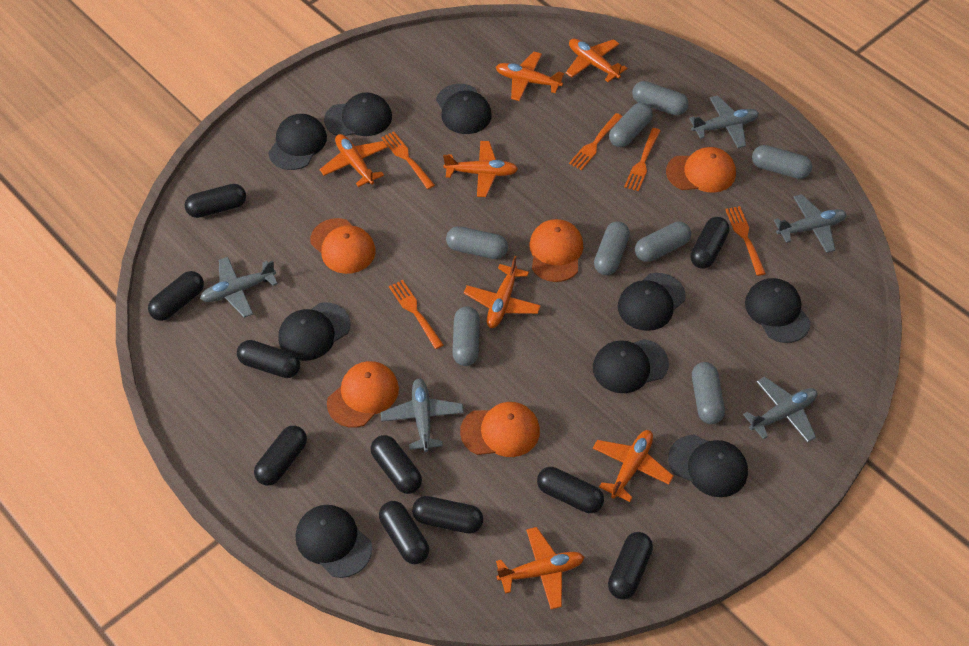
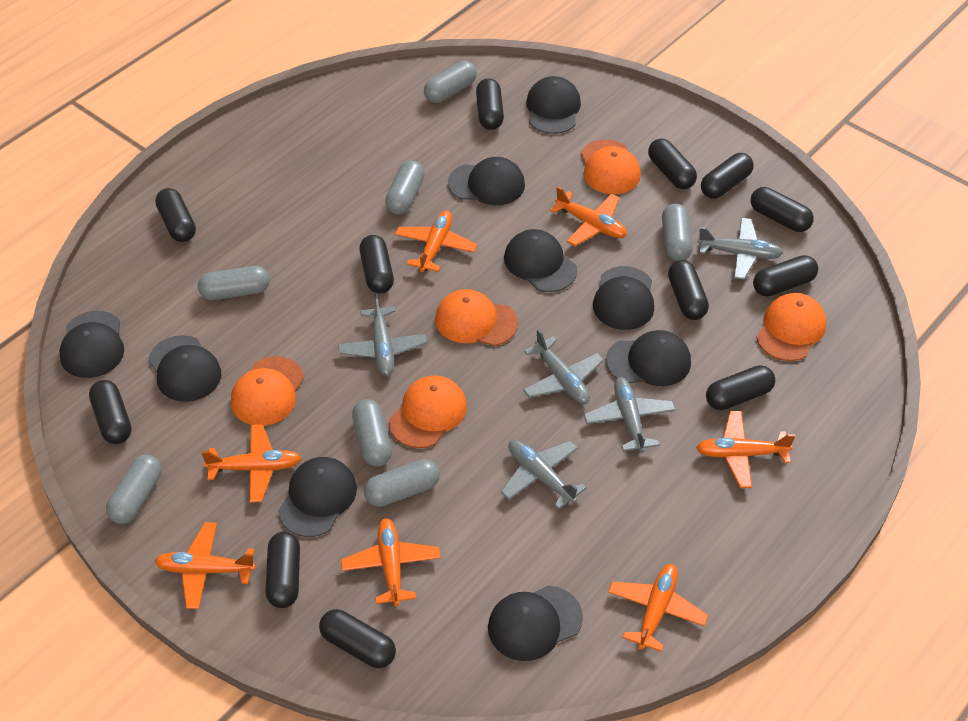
black capsule: 10 -> 12
grey capsule: 8 -> 7
orange fork: 5 -> 0

